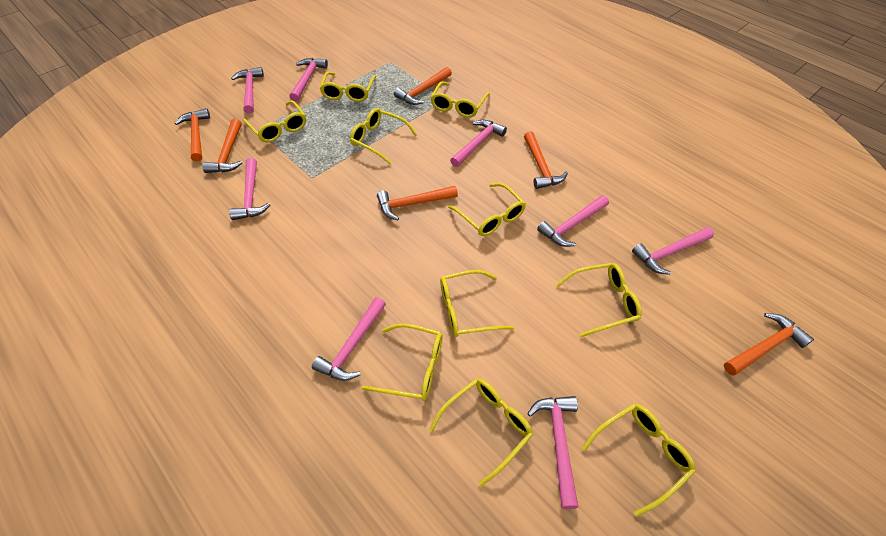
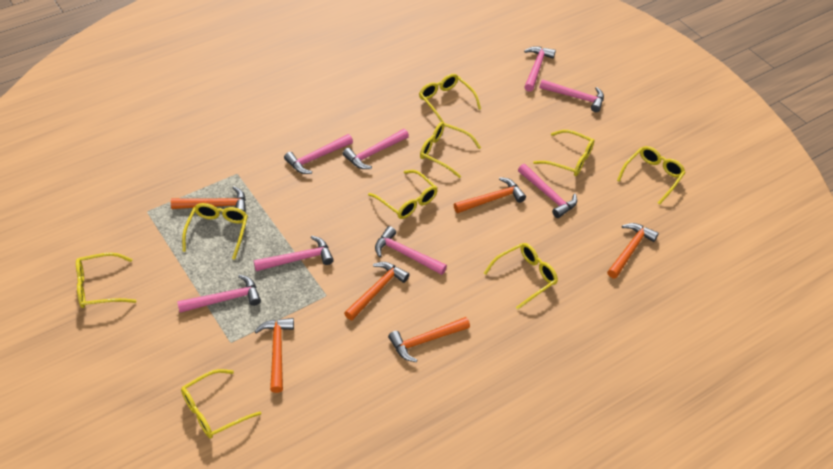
yellow glasses: 10 -> 9

